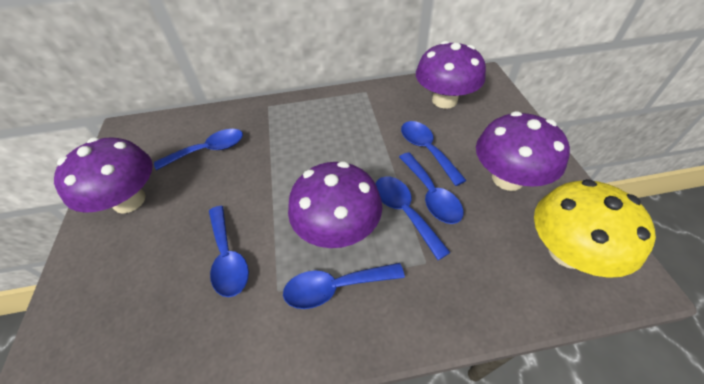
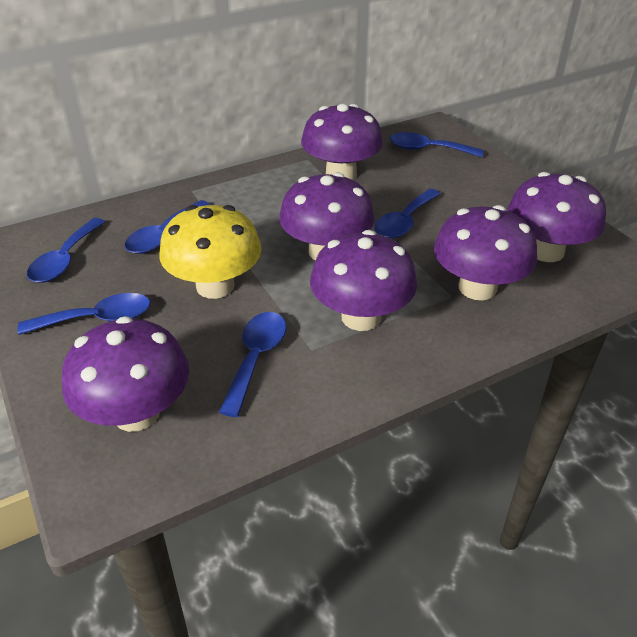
purple mushroom: 4 -> 6

